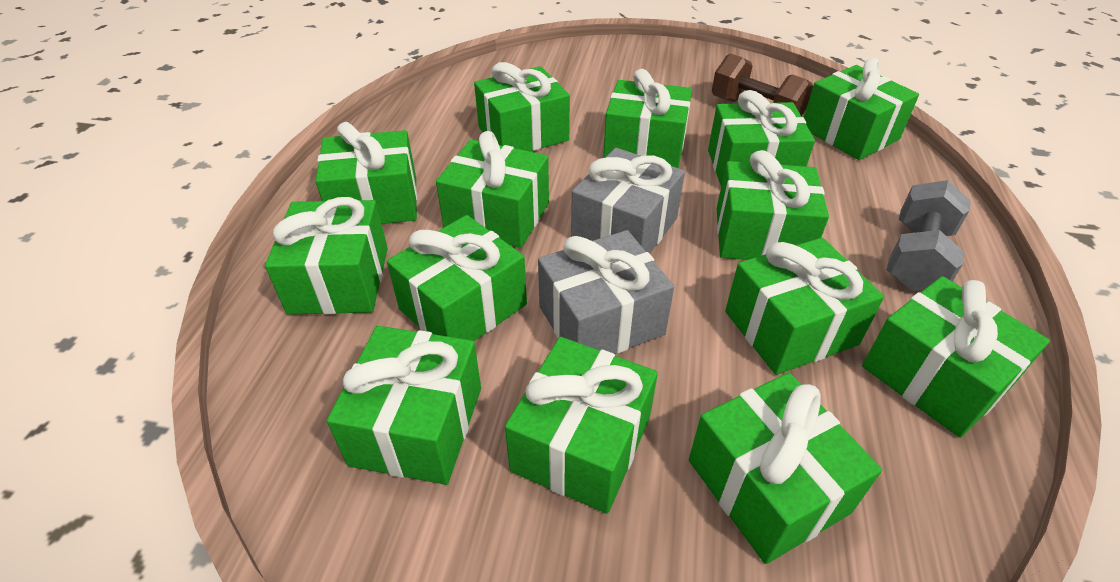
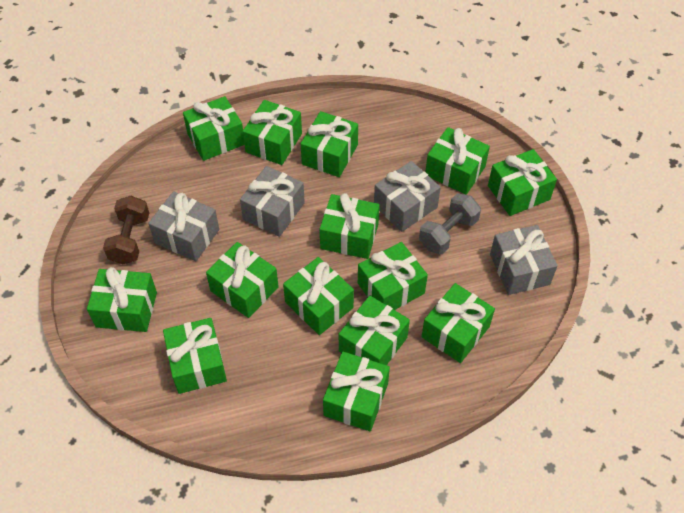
grey gift: 2 -> 4

